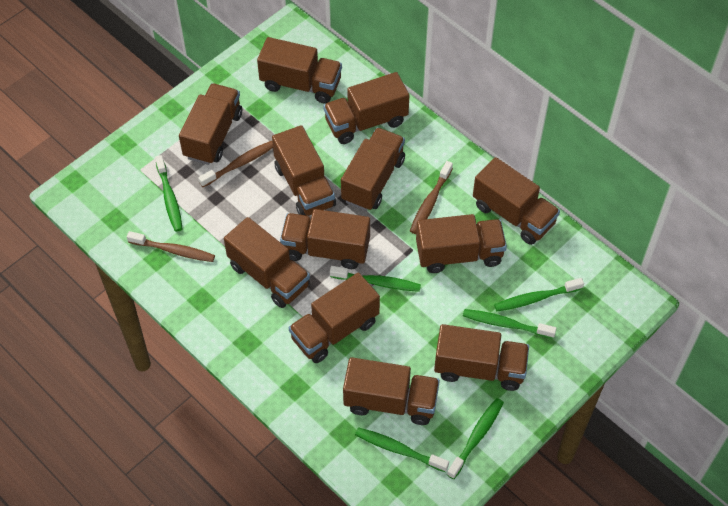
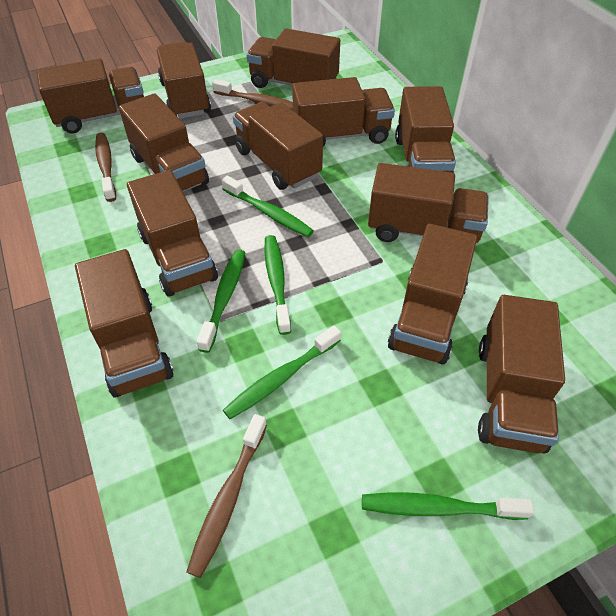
green toothbrush: 6 -> 5

